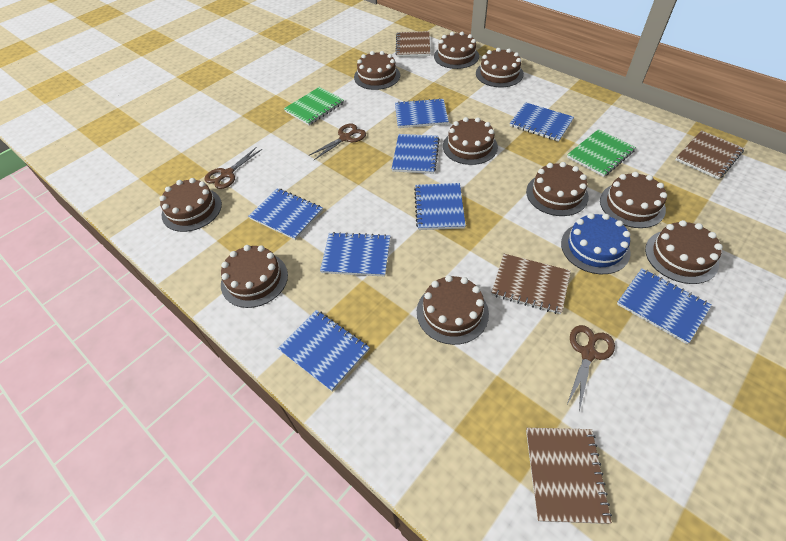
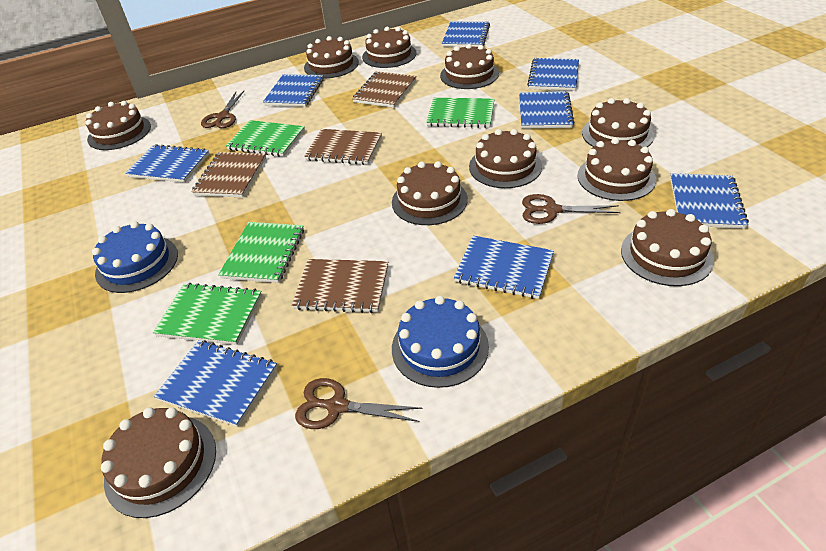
blue cake: 1 -> 2
green notebook: 2 -> 4

